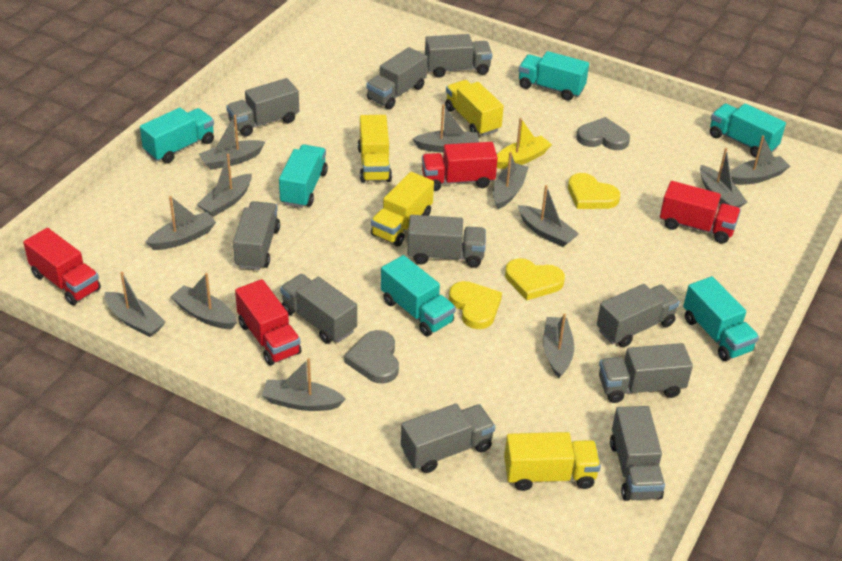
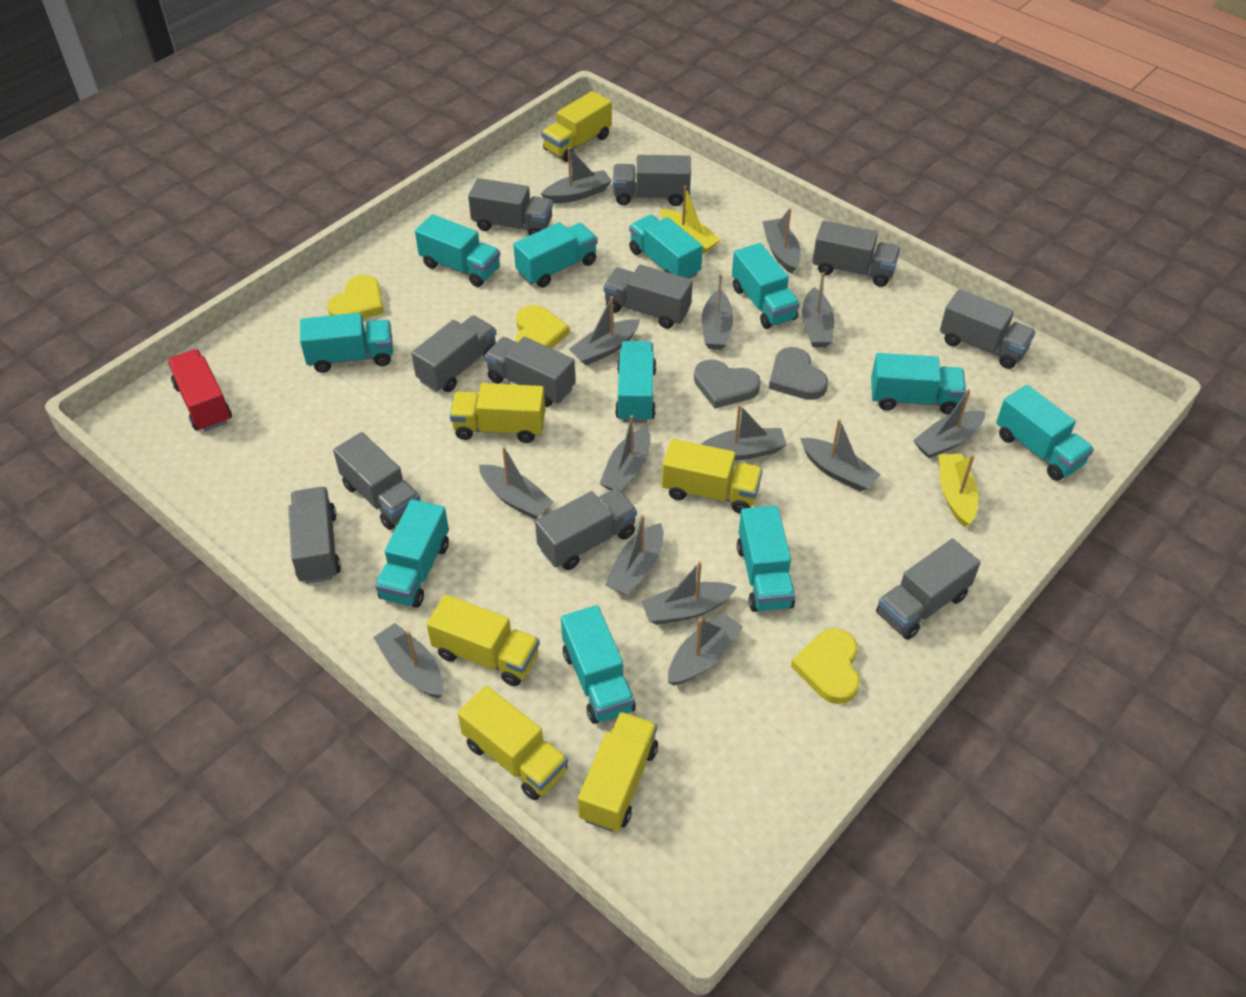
grey boat: 12 -> 14
grey truck: 10 -> 11
red truck: 4 -> 1
turquoise truck: 6 -> 11
yellow boat: 1 -> 2
yellow truck: 4 -> 6

